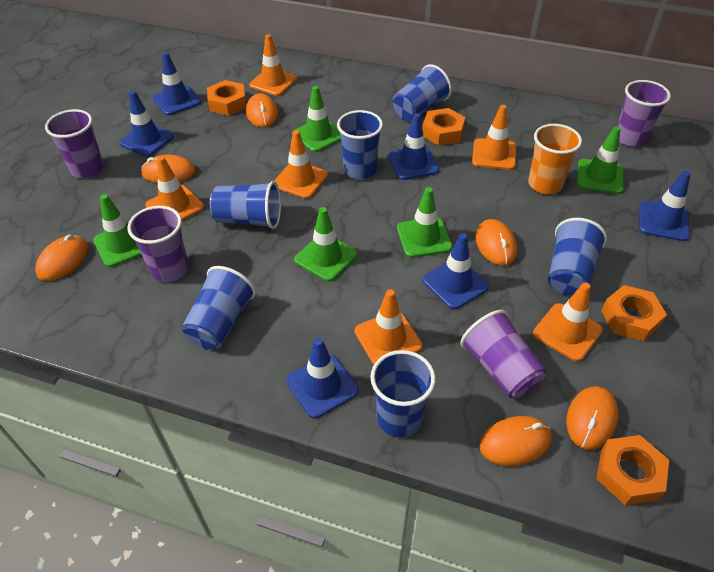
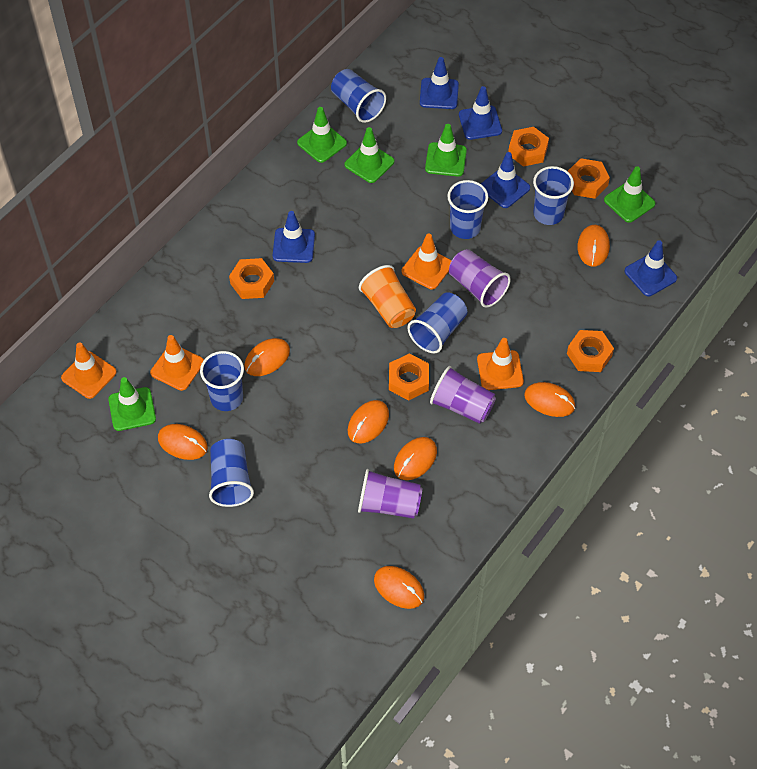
blue traffic cone: 6 -> 5
orange mouse: 6 -> 7
orange nut: 4 -> 5
orange traffic cone: 6 -> 4
purple cup: 4 -> 3

